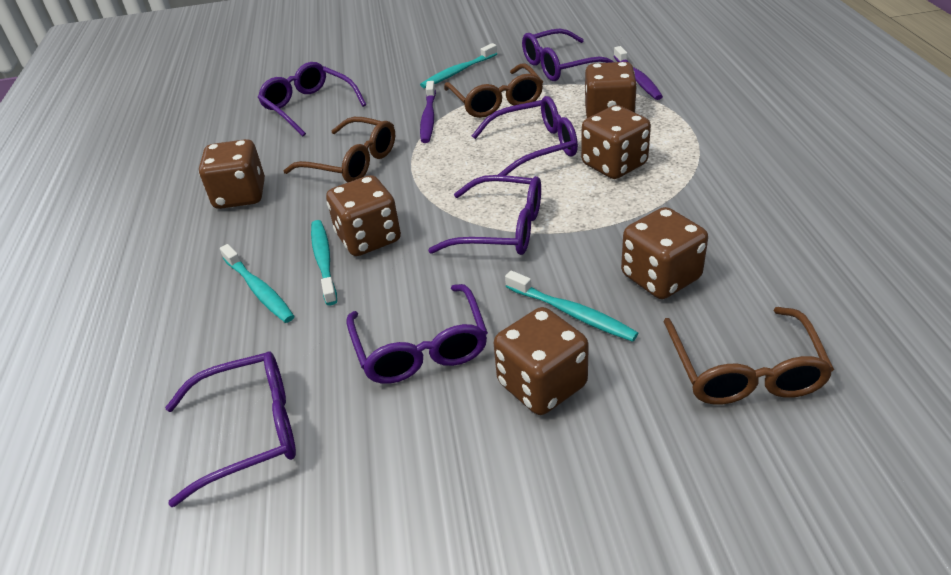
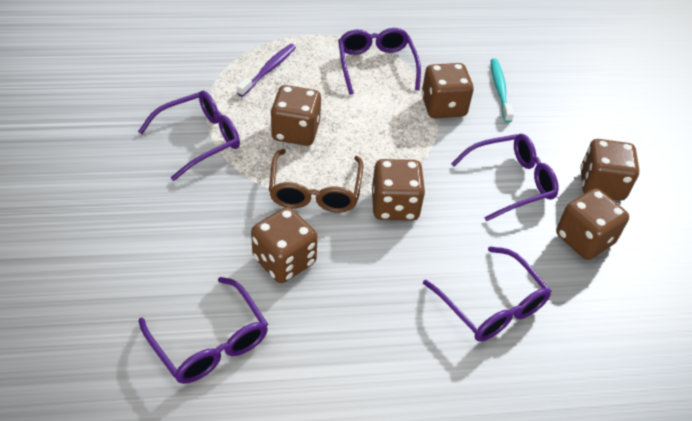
brown glasses: 3 -> 1
purple glasses: 6 -> 5
purple toothbrush: 2 -> 1
turquoise toothbrush: 4 -> 1

